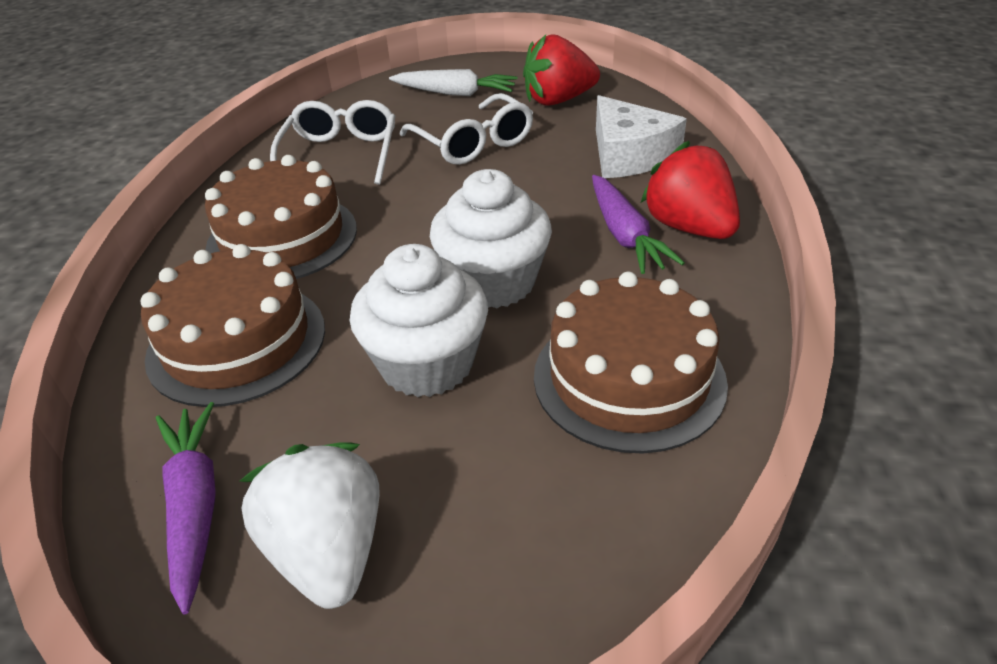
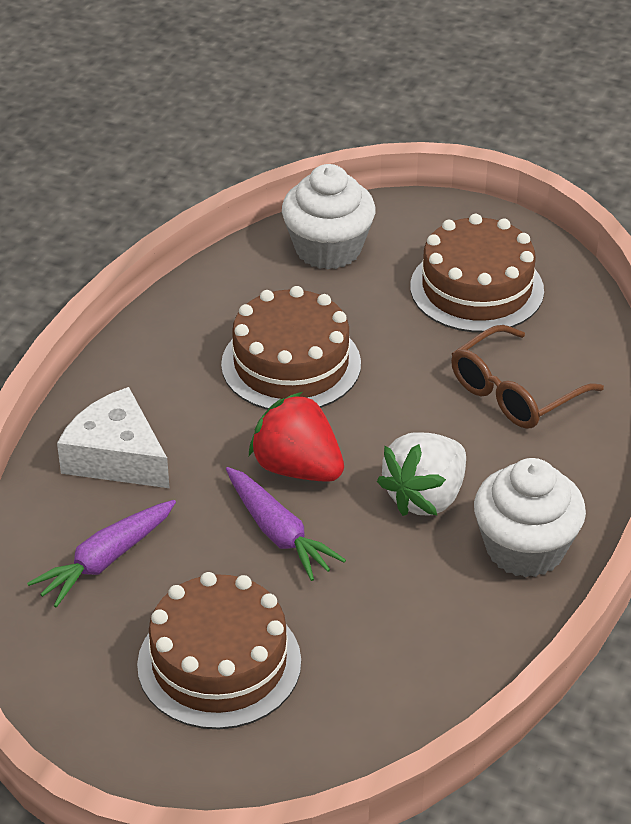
brown glasses: 0 -> 1
red strawberry: 2 -> 1
white carrot: 1 -> 0
white glasses: 2 -> 0

